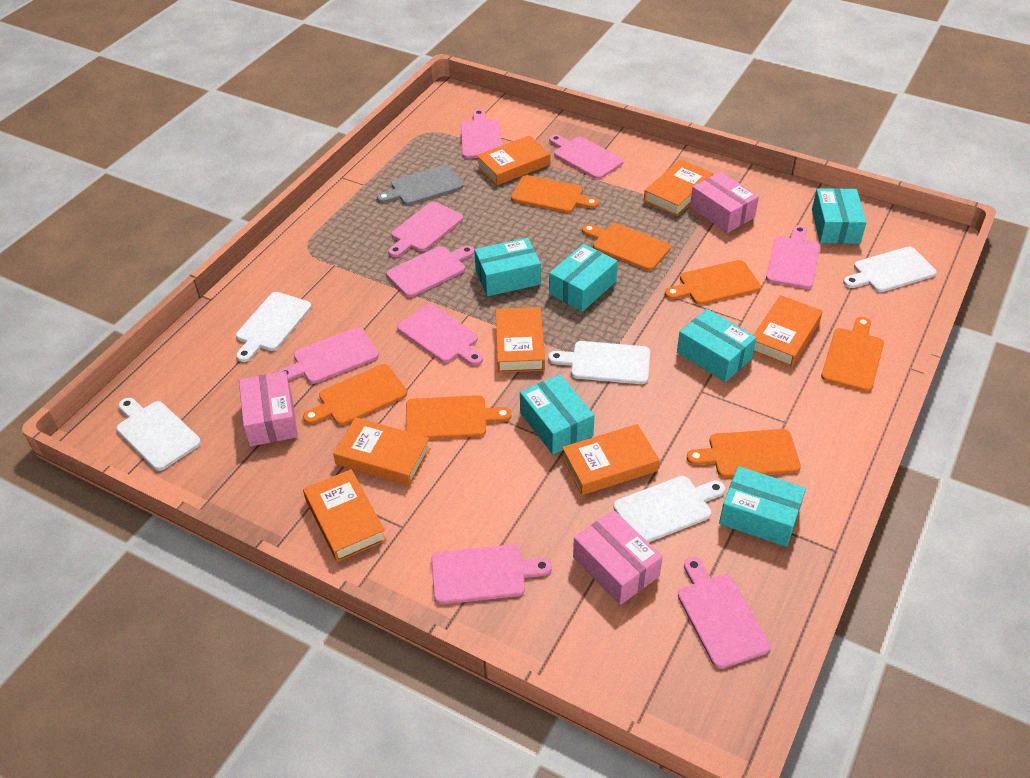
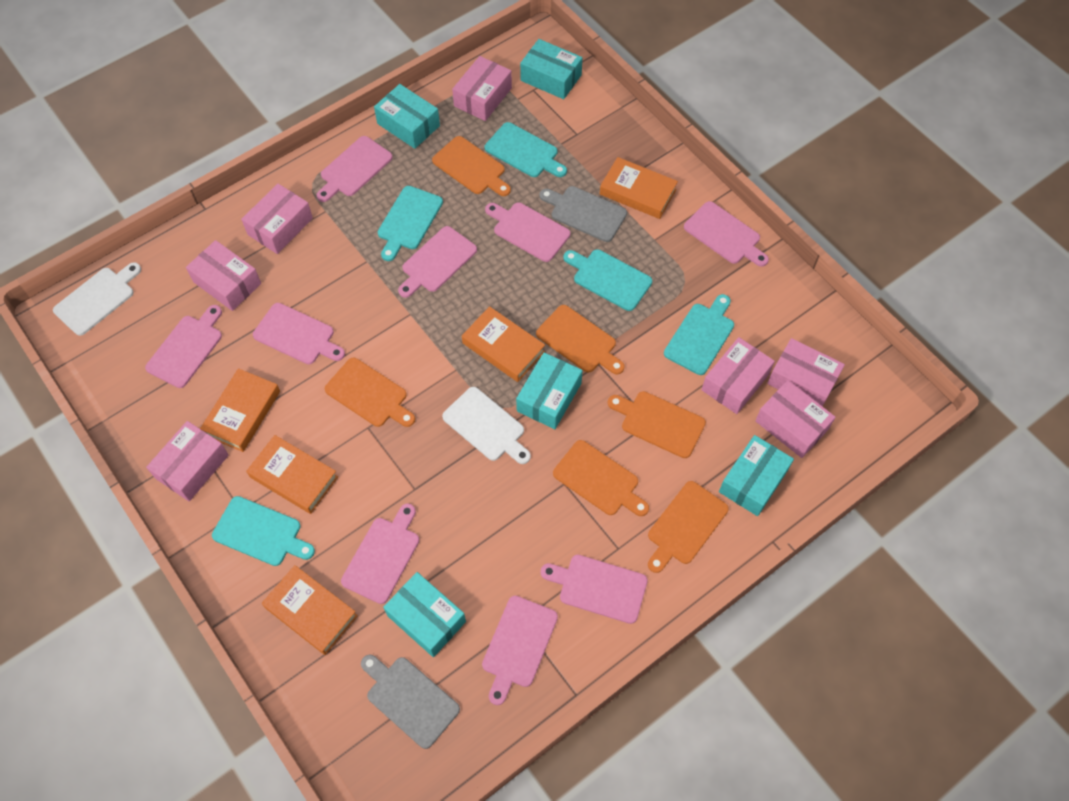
grey cutting board: 1 -> 2
orange book: 7 -> 5
orange cutting board: 7 -> 6
pink box: 3 -> 7
turquoise box: 6 -> 5
turquoise cutting board: 0 -> 5
white cutting board: 5 -> 2

